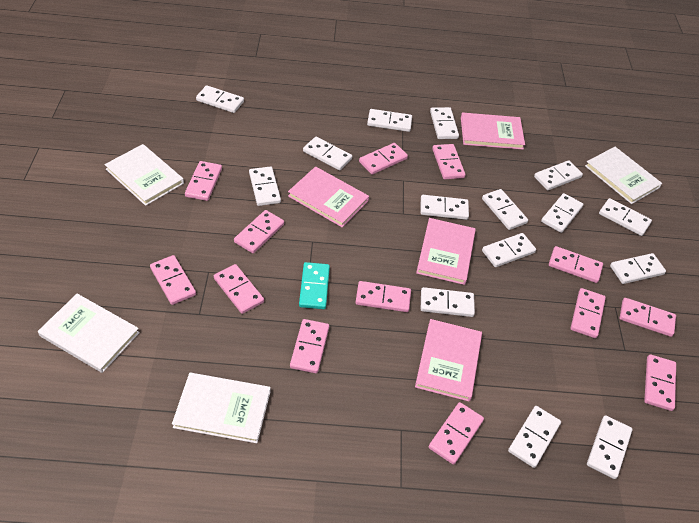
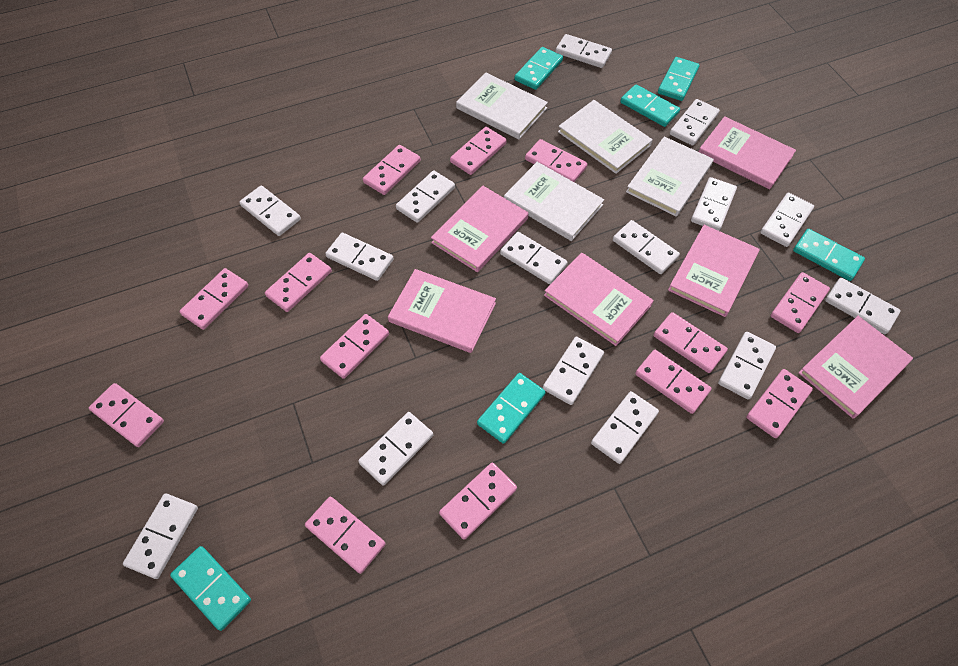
pink book: 4 -> 6
turquoise domino: 1 -> 6

